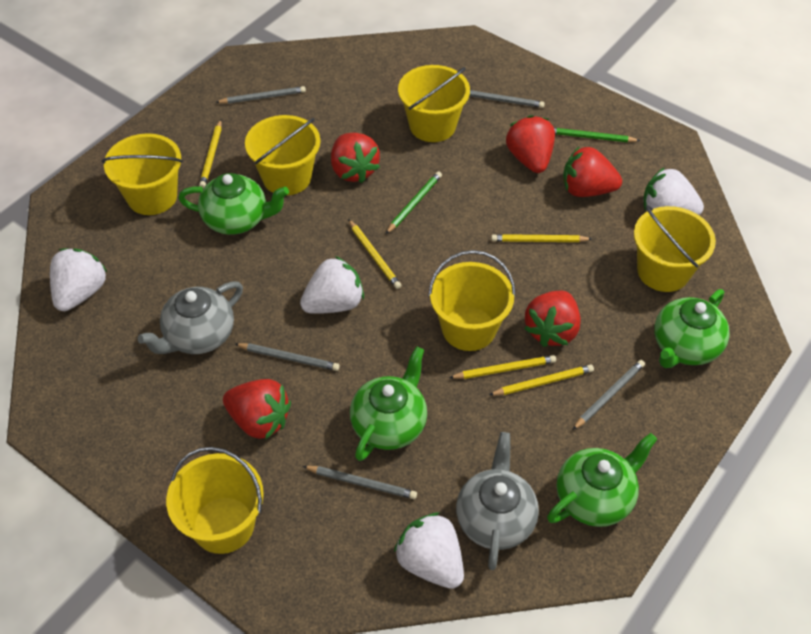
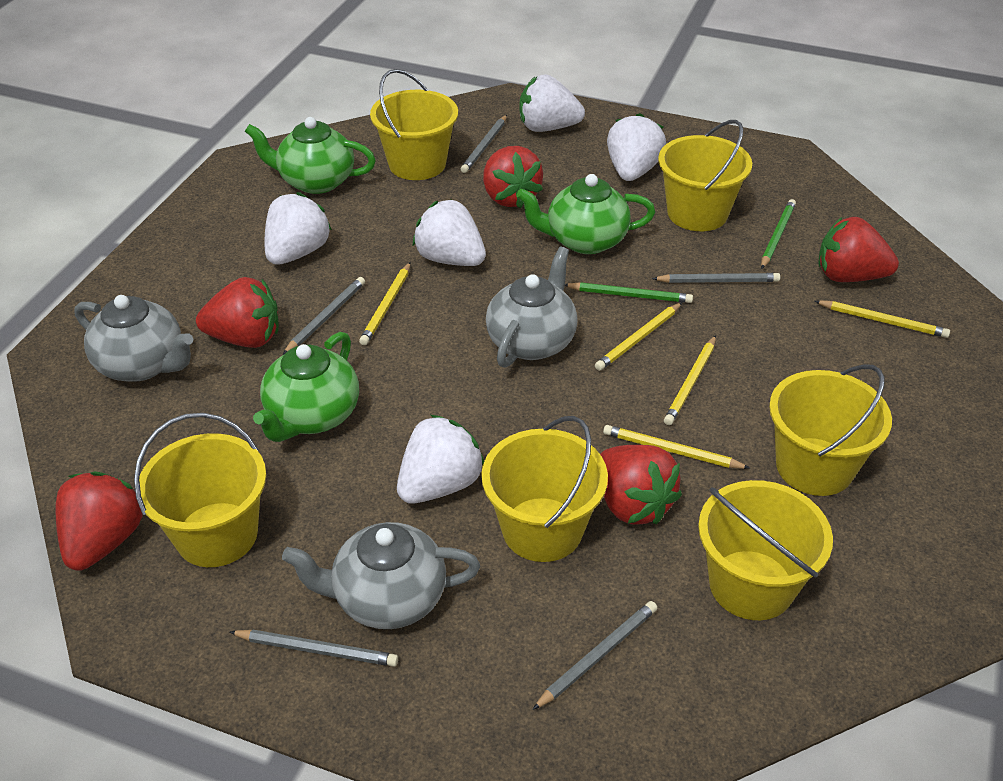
green teapot: 4 -> 3
grey teapot: 2 -> 3
white strawberry: 4 -> 5

